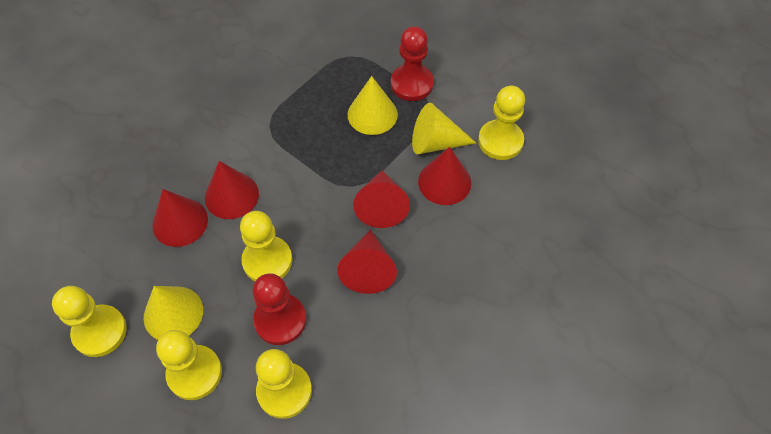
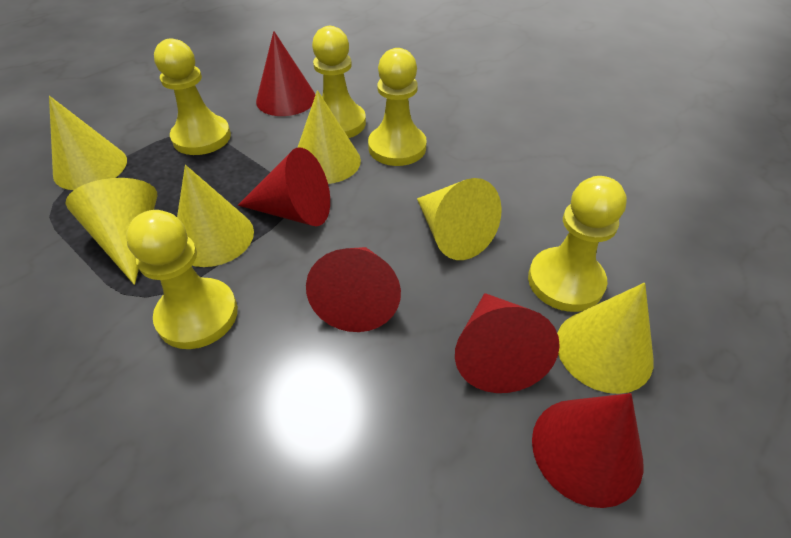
red pawn: 2 -> 0
yellow cone: 3 -> 6

